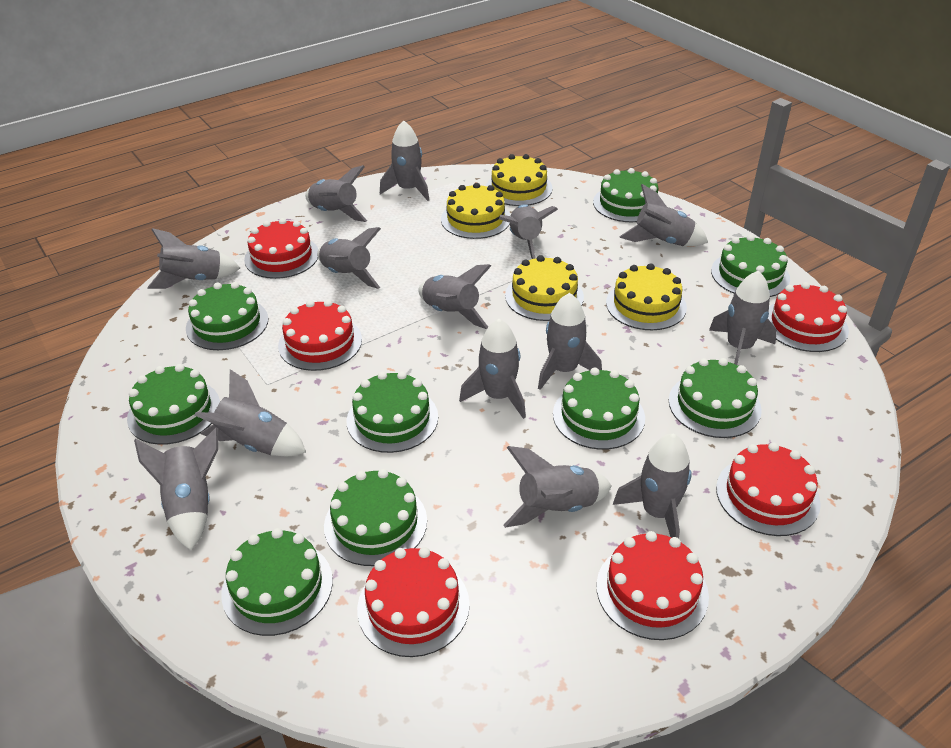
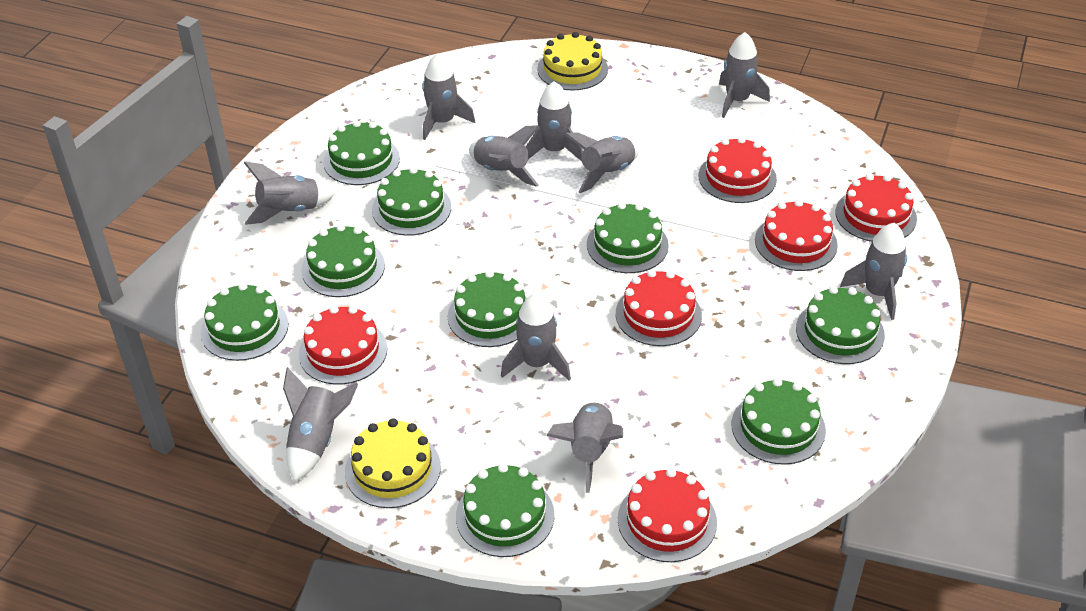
grey rocket: 14 -> 10
yellow cake: 4 -> 2

